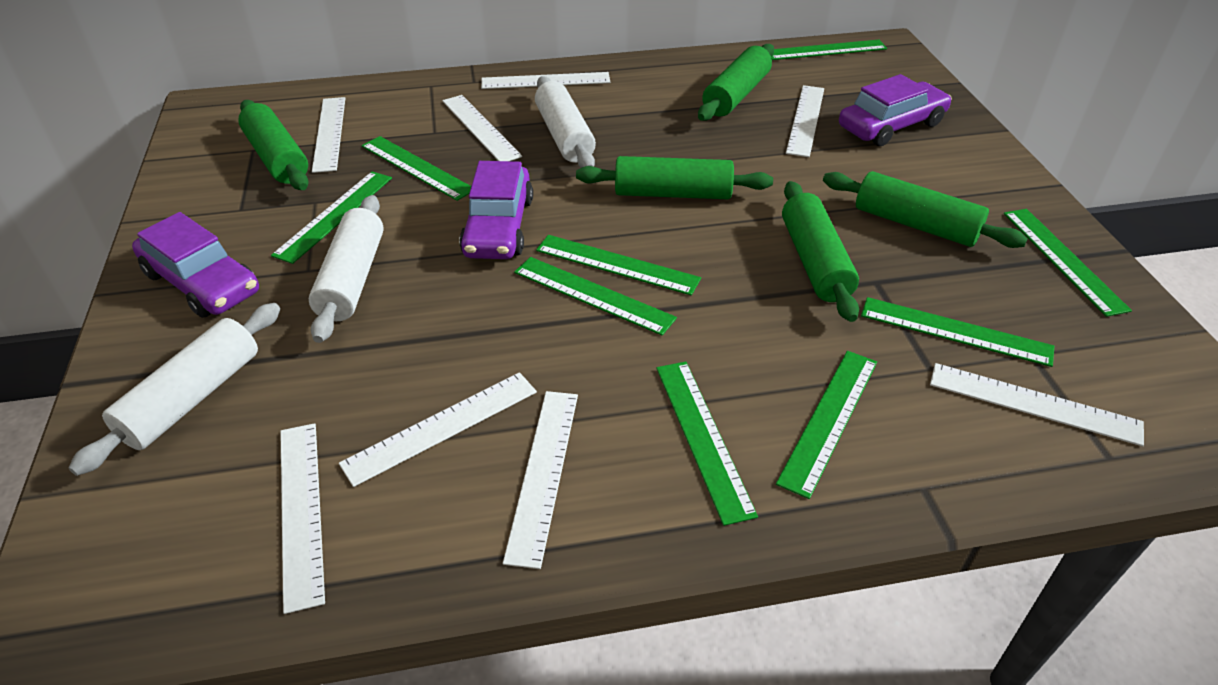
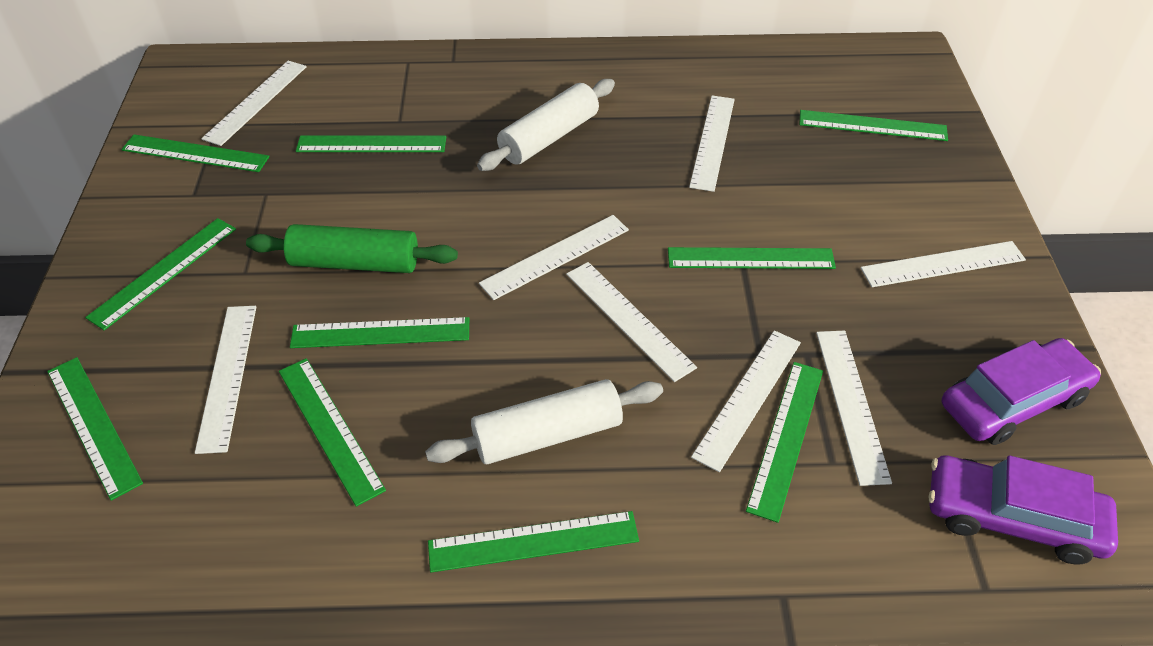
green rolling pin: 5 -> 1
green ruler: 9 -> 10
purple car: 3 -> 2
white rolling pin: 3 -> 2

